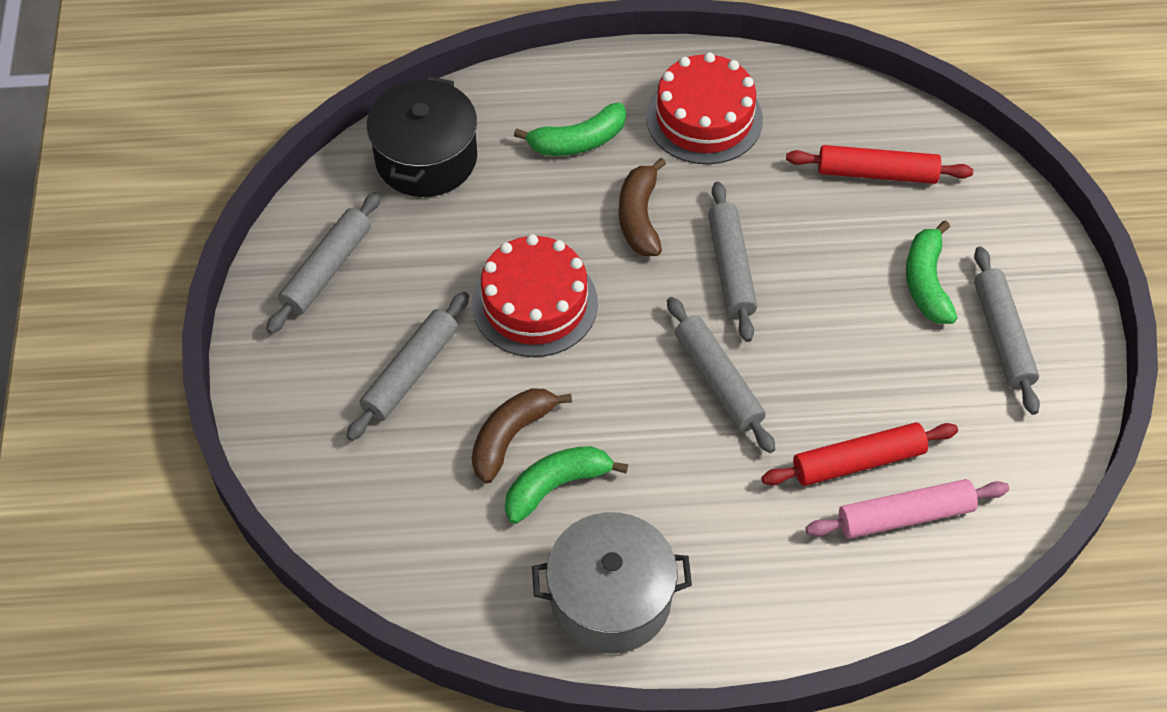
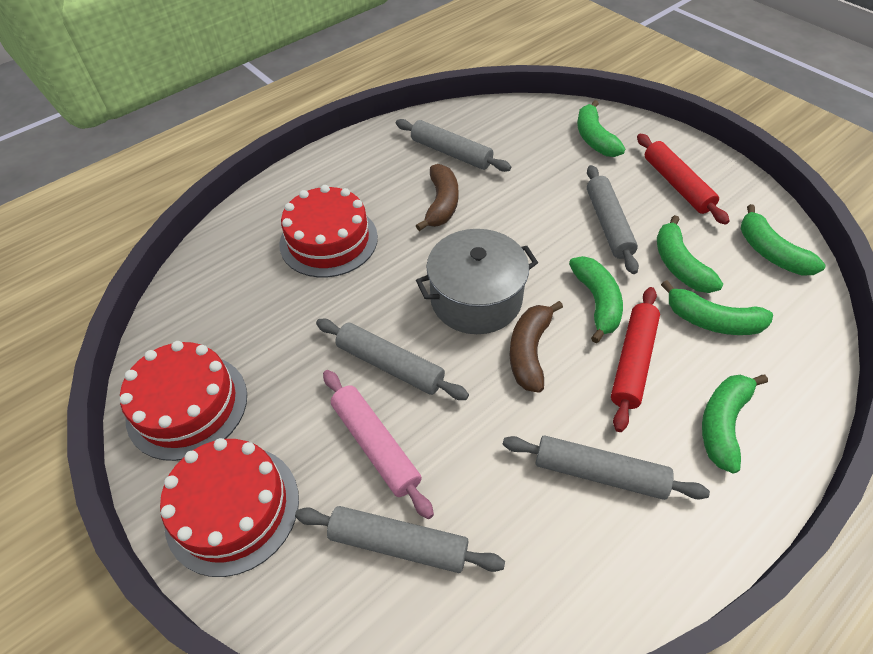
black pot: 1 -> 0
green banana: 3 -> 6
red cake: 2 -> 3

